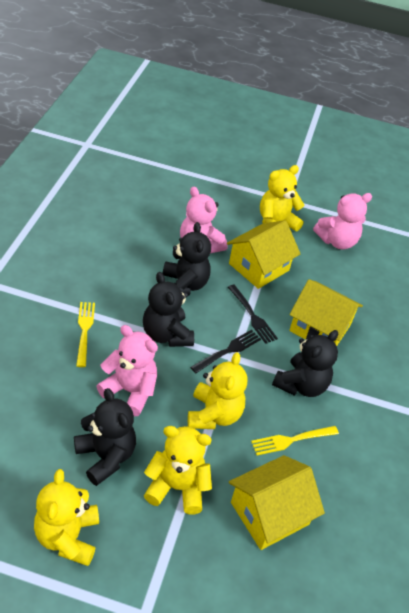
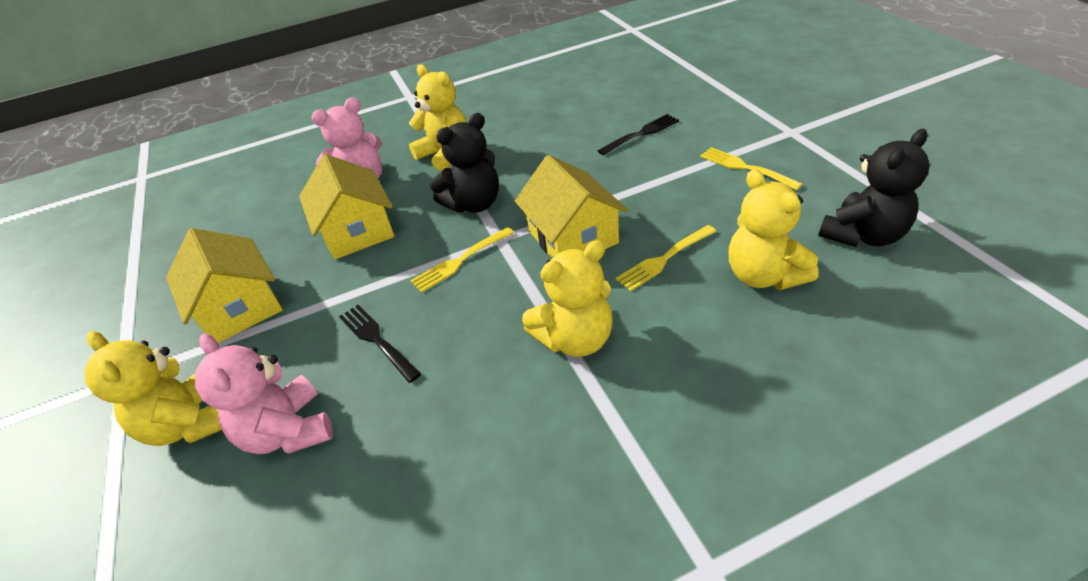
black teddy bear: 4 -> 2
pink teddy bear: 3 -> 2
yellow fork: 2 -> 3

